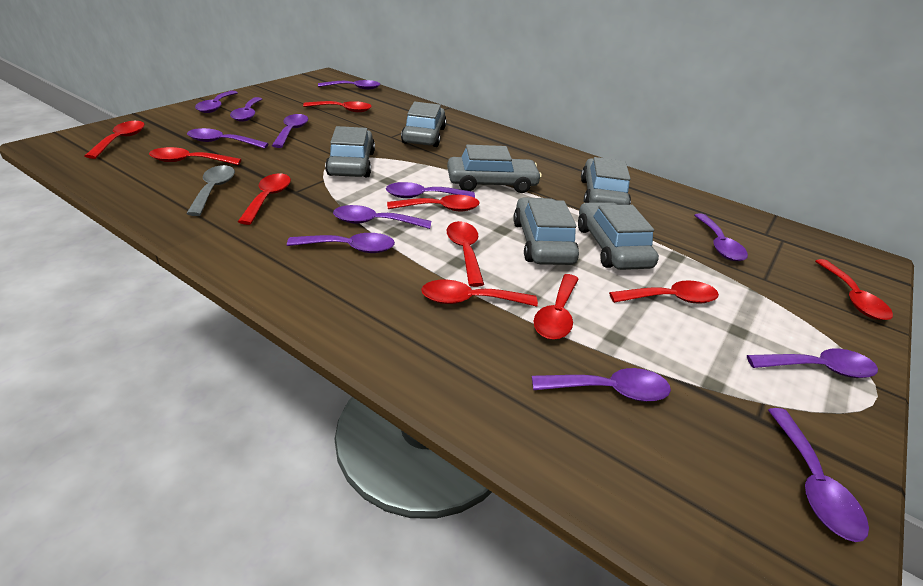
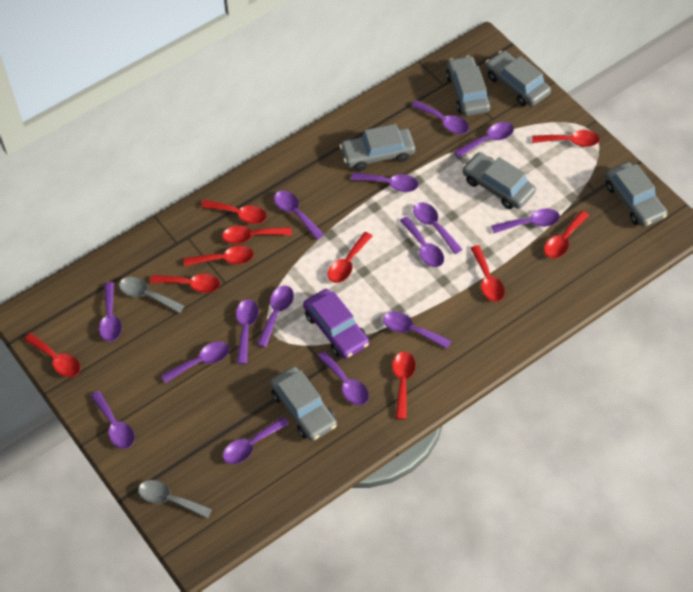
grey spoon: 1 -> 2
purple car: 0 -> 1
purple spoon: 12 -> 15

